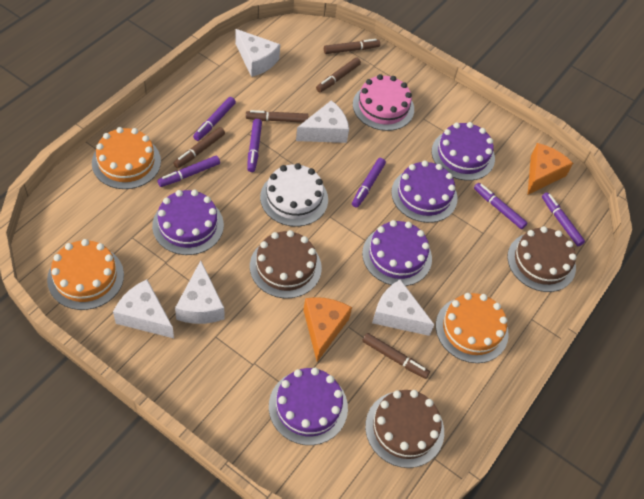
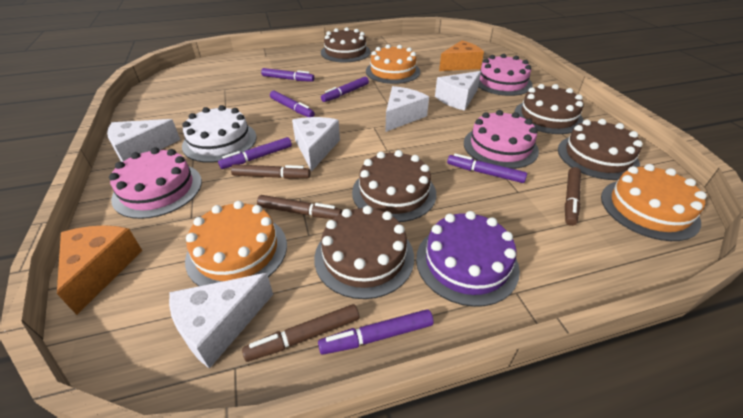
brown cake: 3 -> 5
brown marker: 5 -> 4
pink cake: 1 -> 3
purple cake: 5 -> 1

